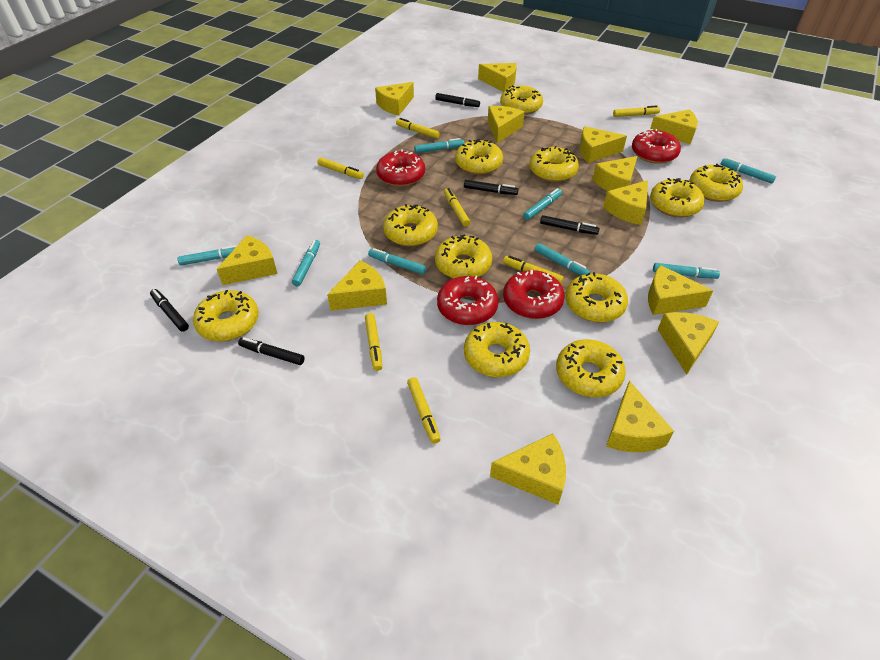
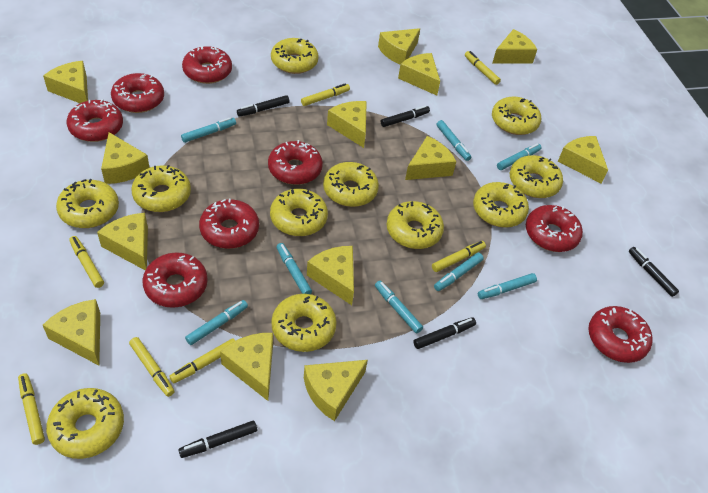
red donut: 4 -> 8

